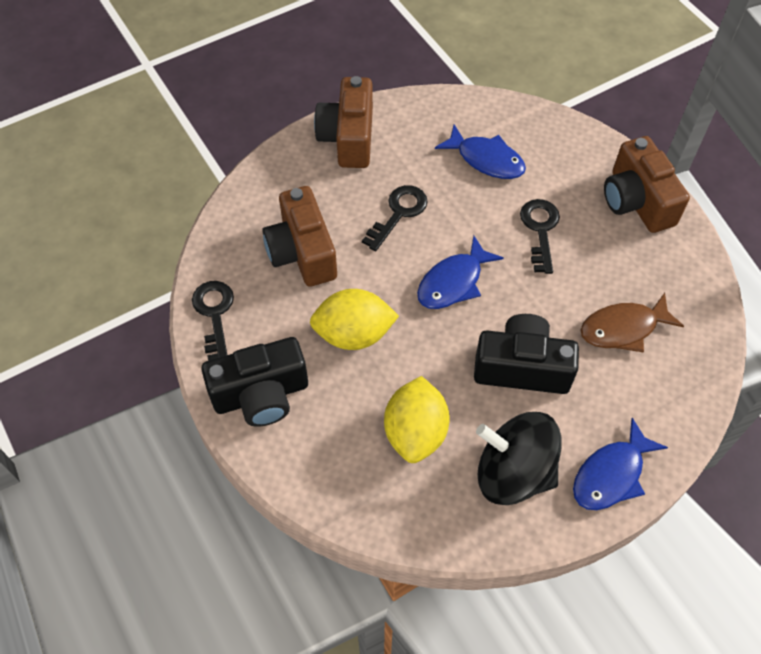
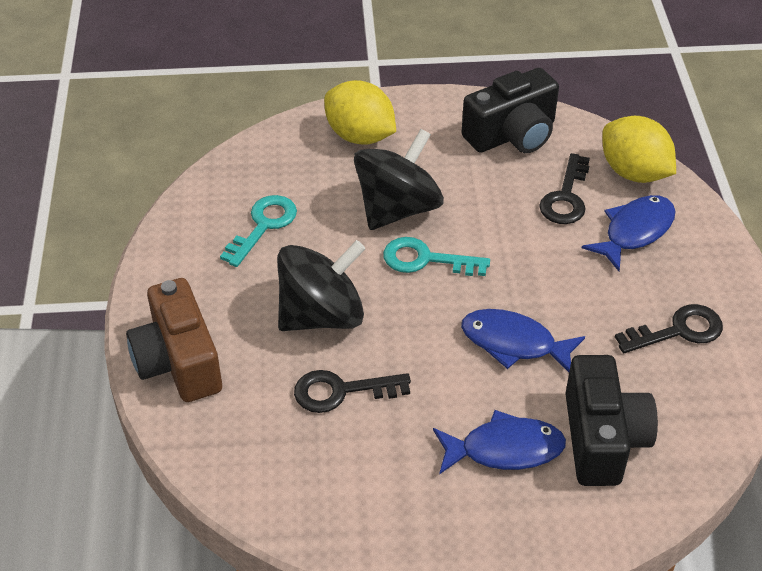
black spinning top: 1 -> 2
brown camera: 3 -> 1
brown fish: 1 -> 0
turquoise key: 0 -> 2

